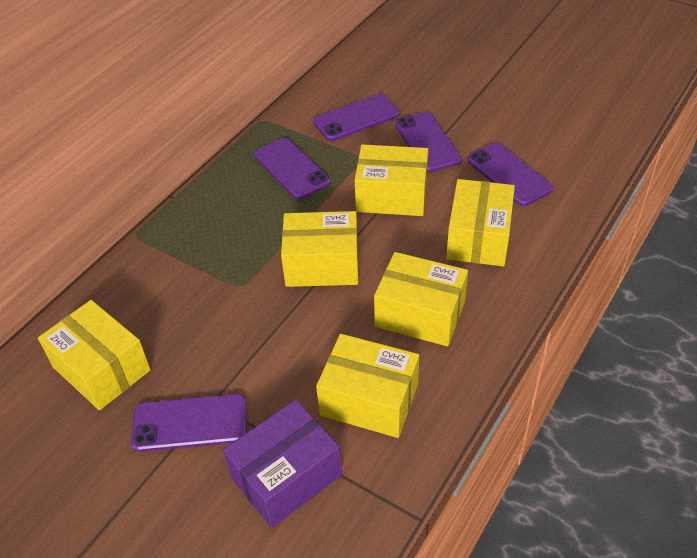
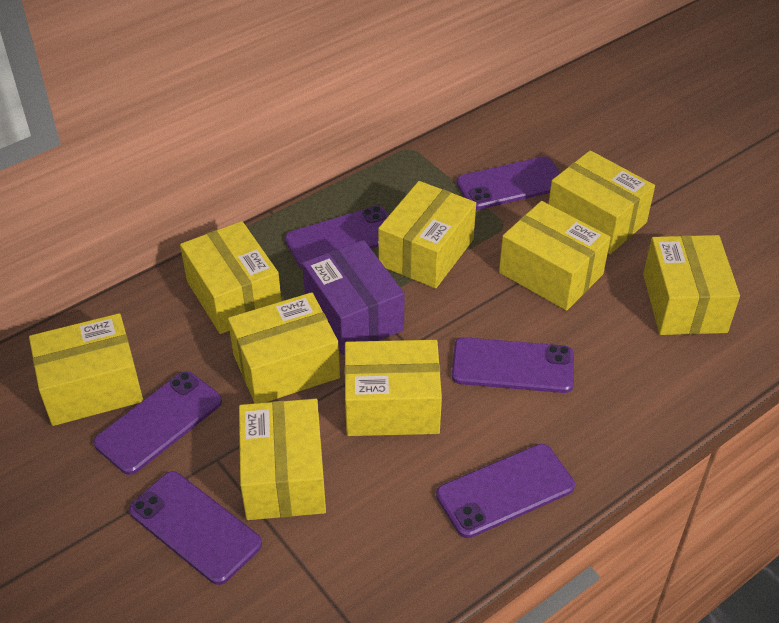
purple phone: 5 -> 6
yellow box: 6 -> 9

